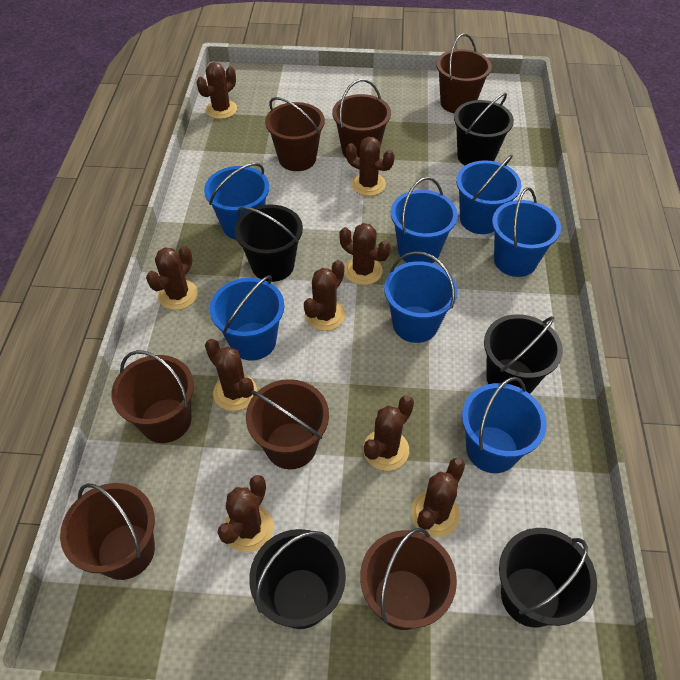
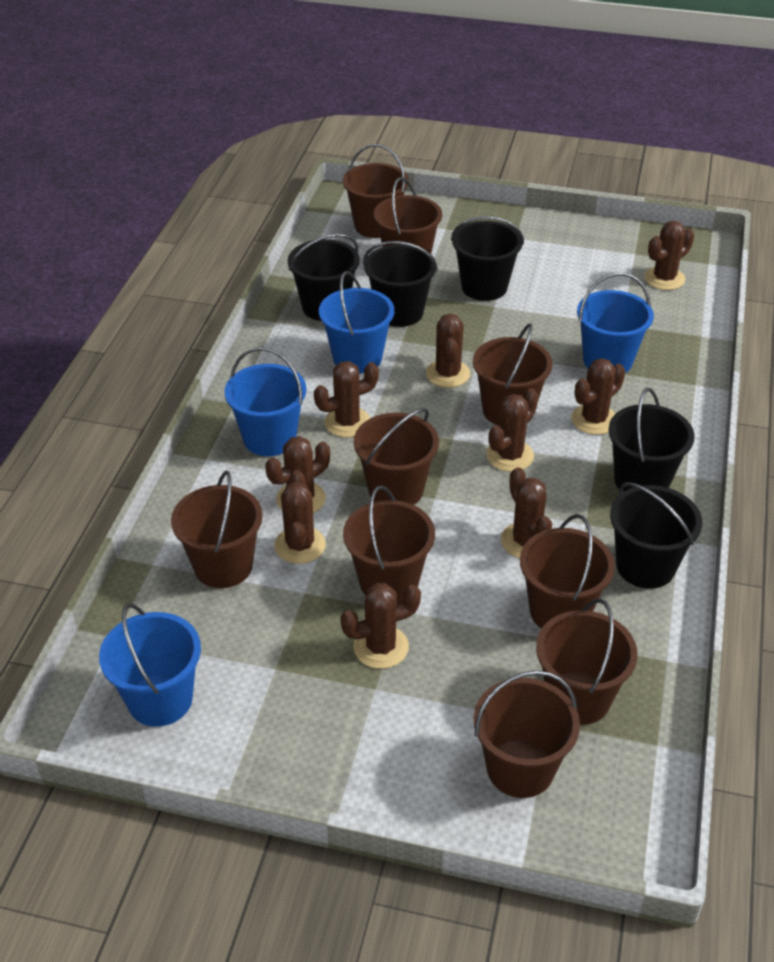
blue bucket: 7 -> 4
brown bucket: 7 -> 9

